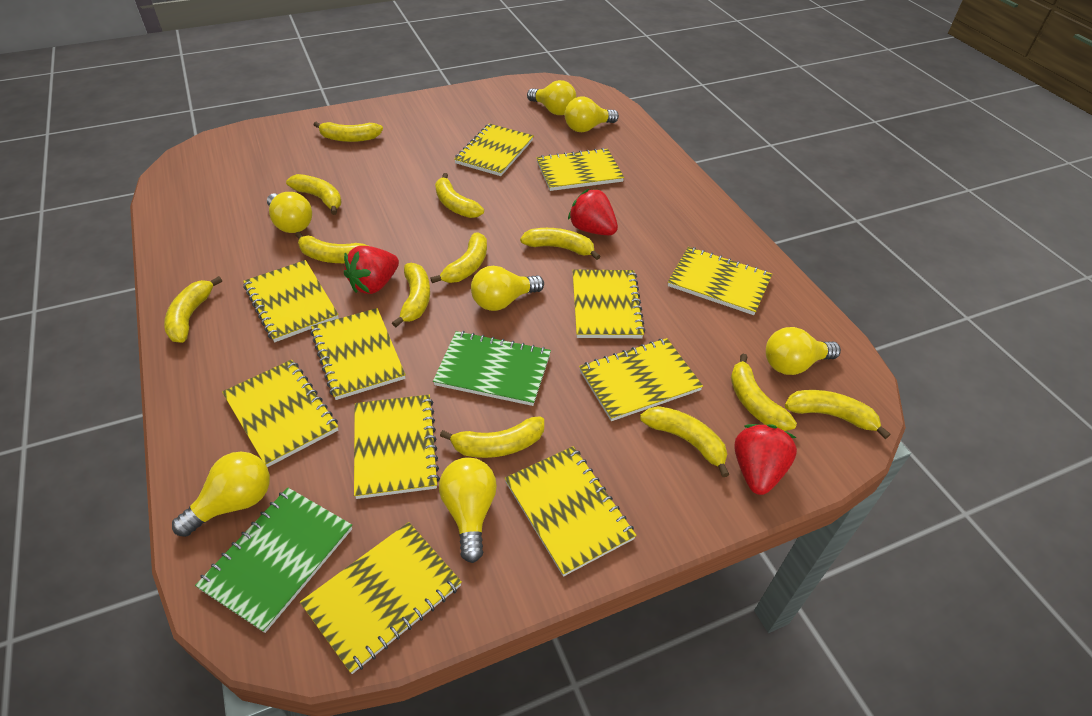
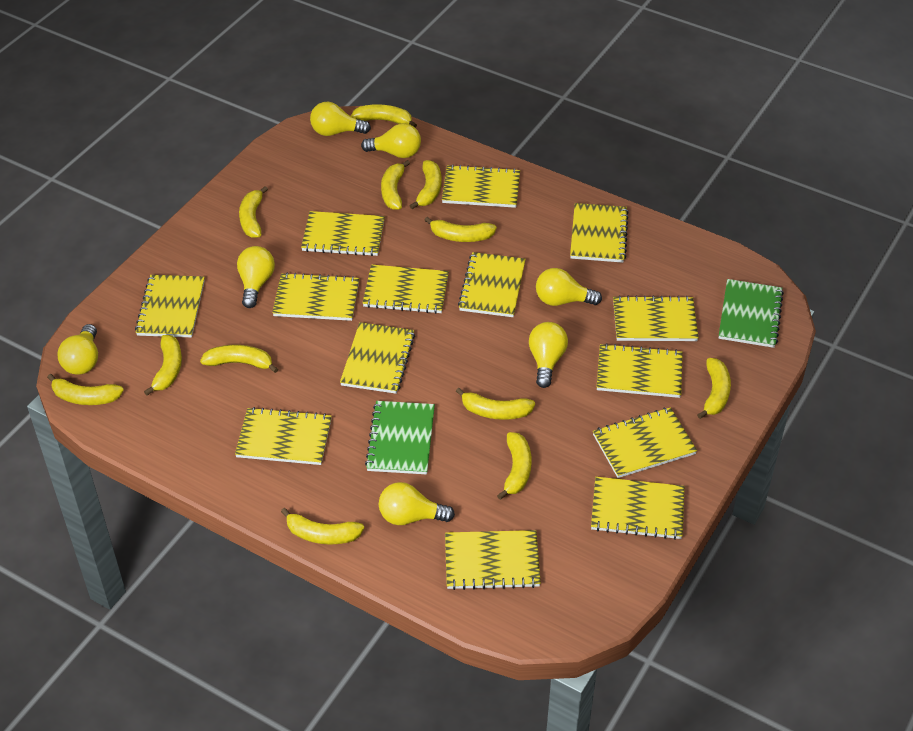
red strawberry: 3 -> 0
yellow notebook: 11 -> 14

